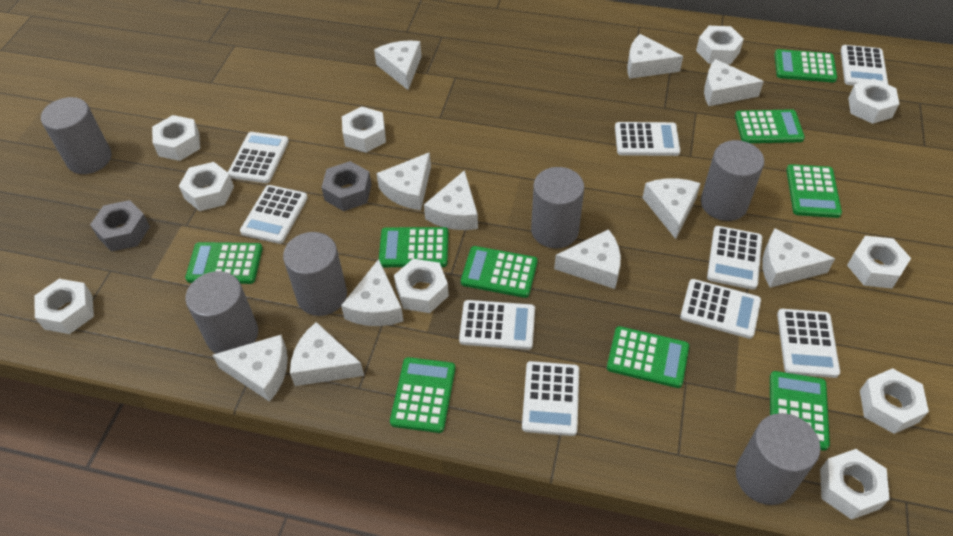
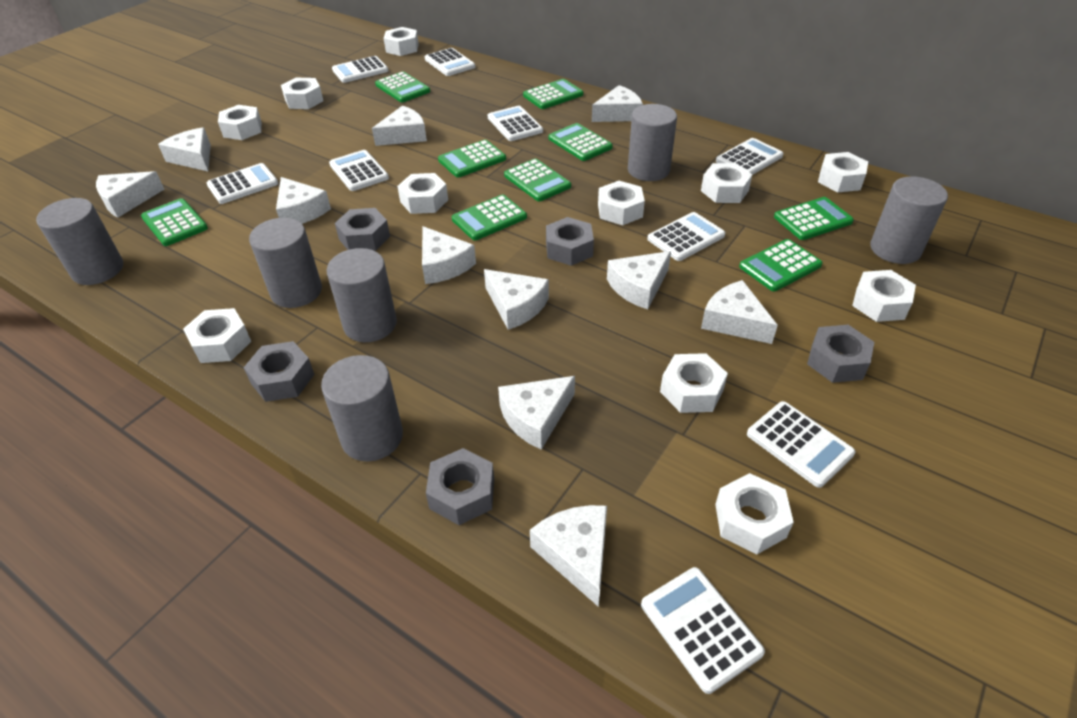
grey nut: 2 -> 5
white nut: 10 -> 11

